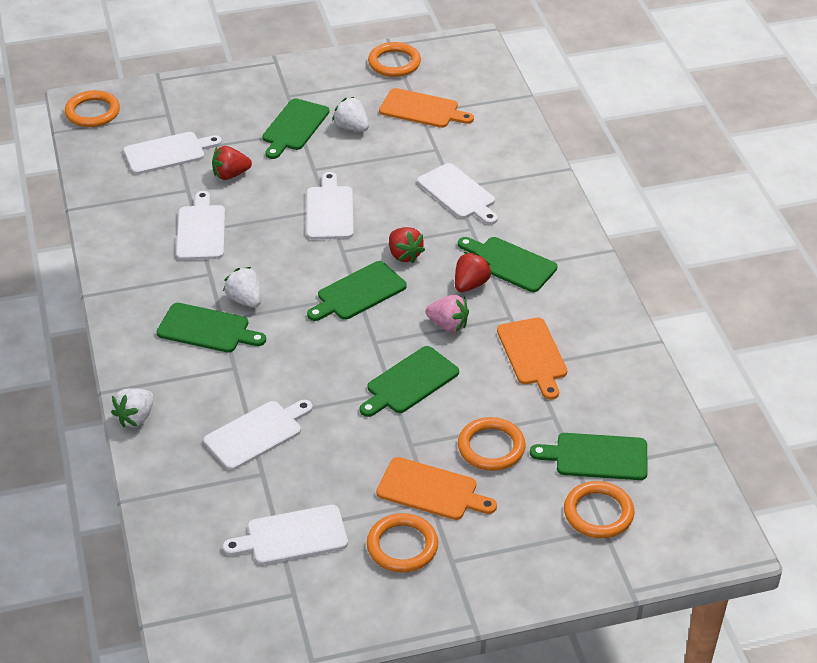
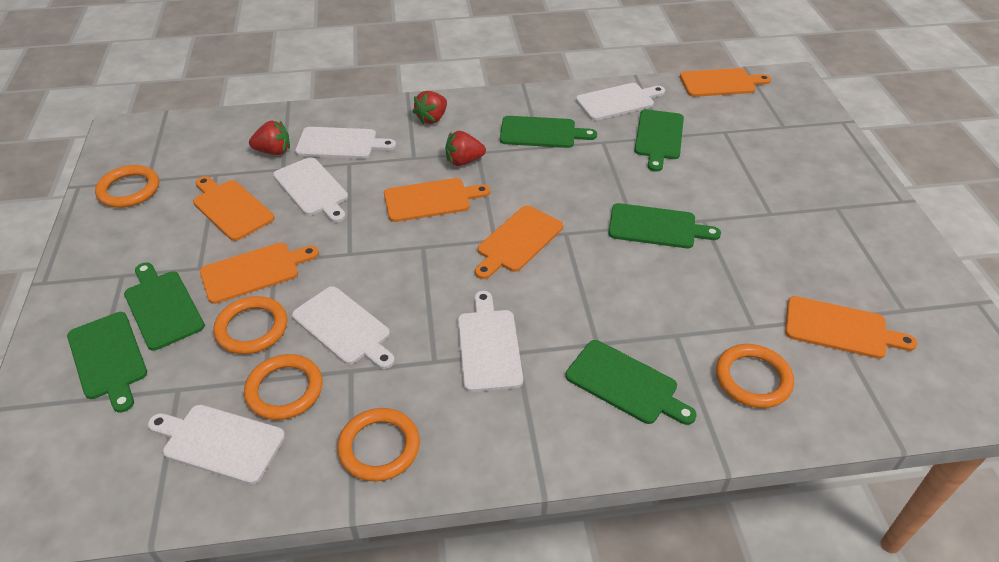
orange cutting board: 3 -> 6
pink strawberry: 1 -> 0
white strawberry: 3 -> 0

